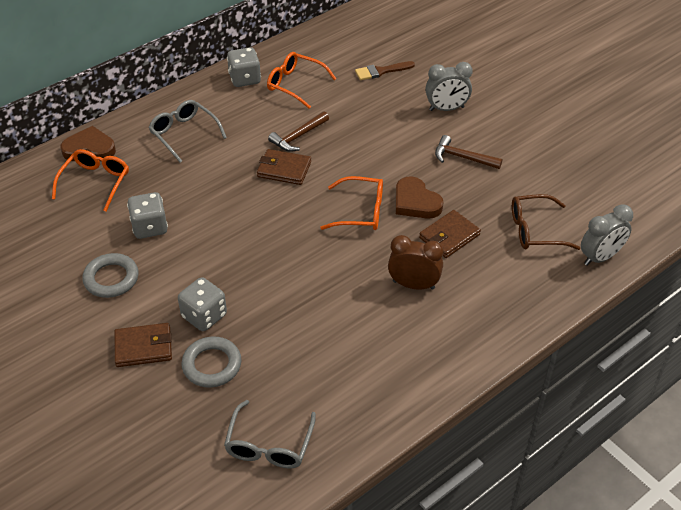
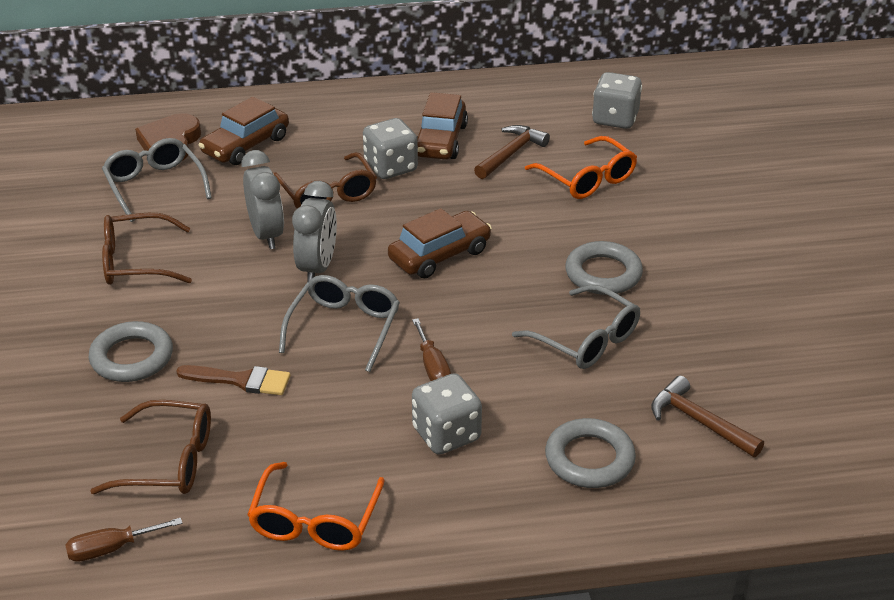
brown car: 0 -> 3
brown clock: 1 -> 0
brown glasses: 1 -> 3
brown heart: 2 -> 1
brown screwdriver: 0 -> 2
brown wallet: 3 -> 0
grey glasses: 2 -> 3
grey ring: 2 -> 3
orange glasses: 3 -> 2

